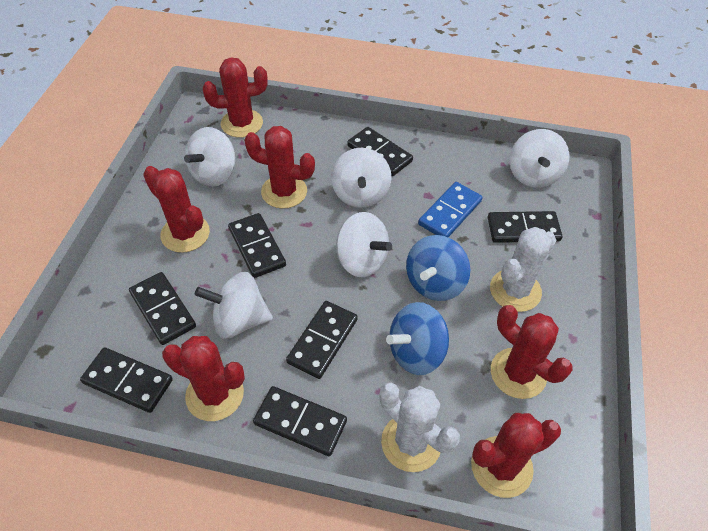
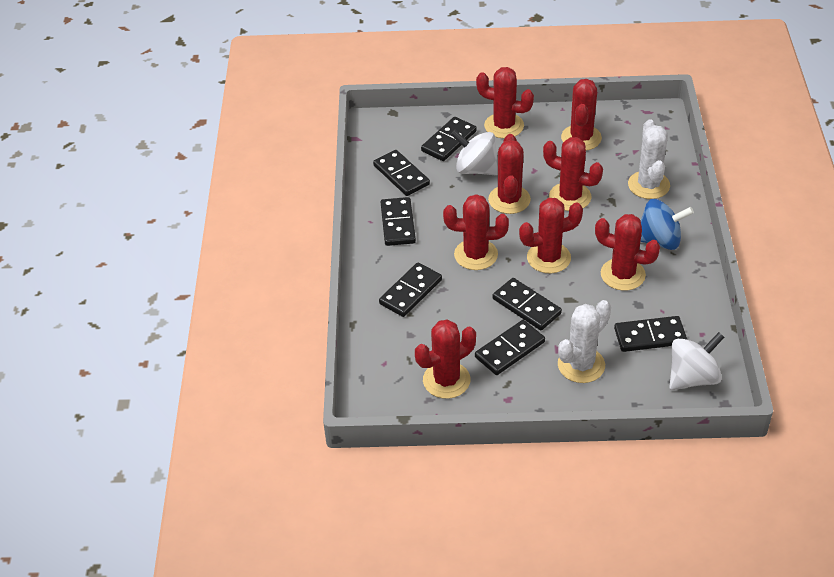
blue domino: 1 -> 0
blue spinning top: 2 -> 1
red cactus: 6 -> 8
white spinning top: 5 -> 2

